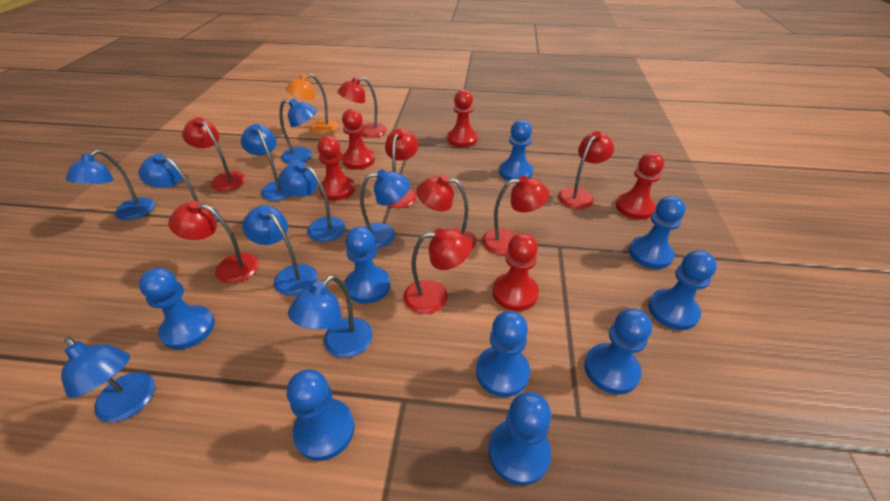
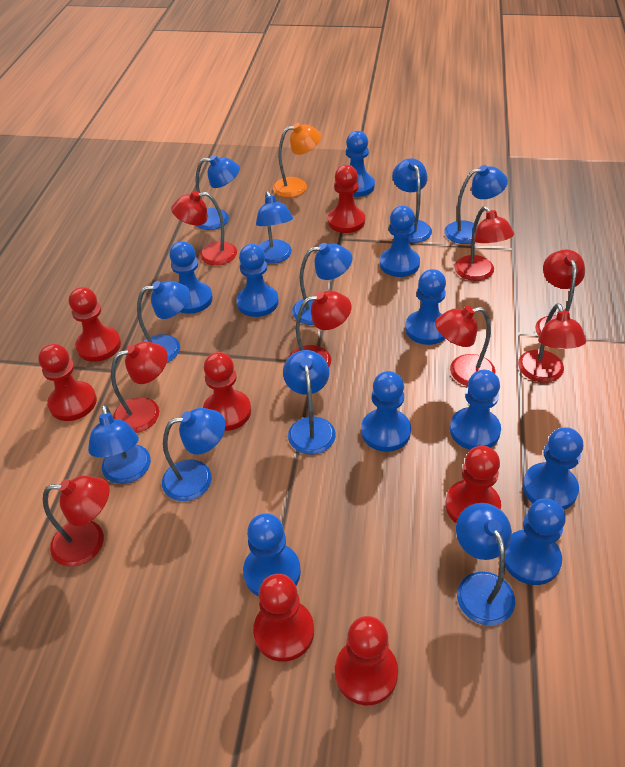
blue lamp: 9 -> 10
blue pawn: 9 -> 10
red pawn: 5 -> 7

